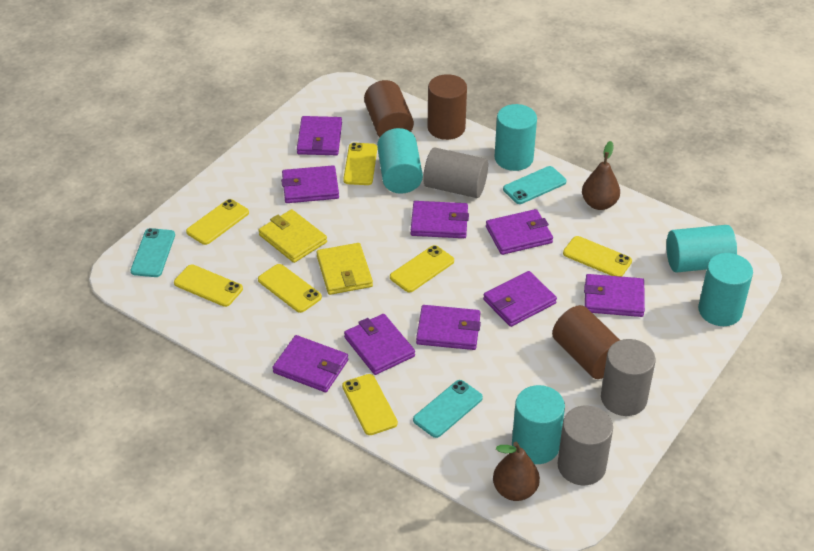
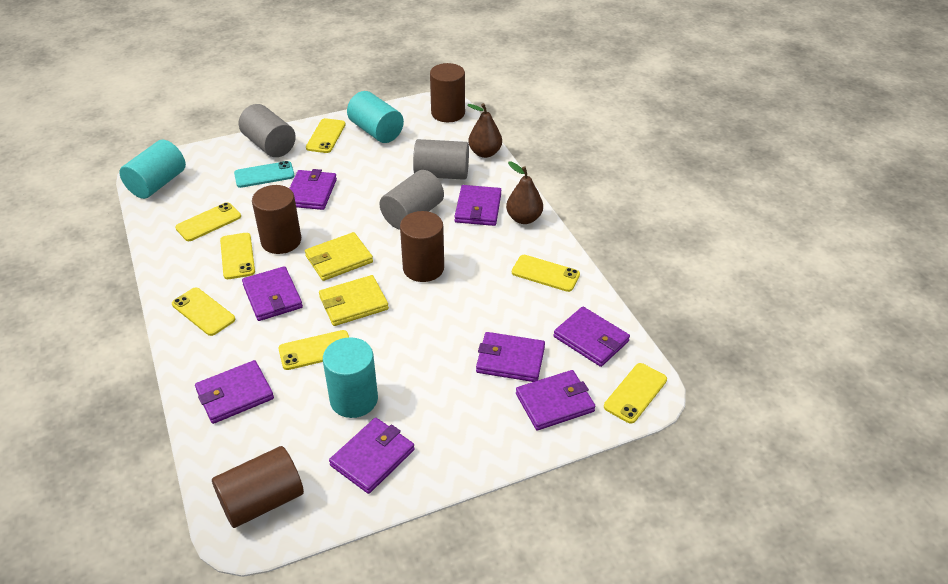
brown cylinder: 3 -> 4
purple wallet: 9 -> 8
turquoise cylinder: 5 -> 3
turquoise phone: 3 -> 1

